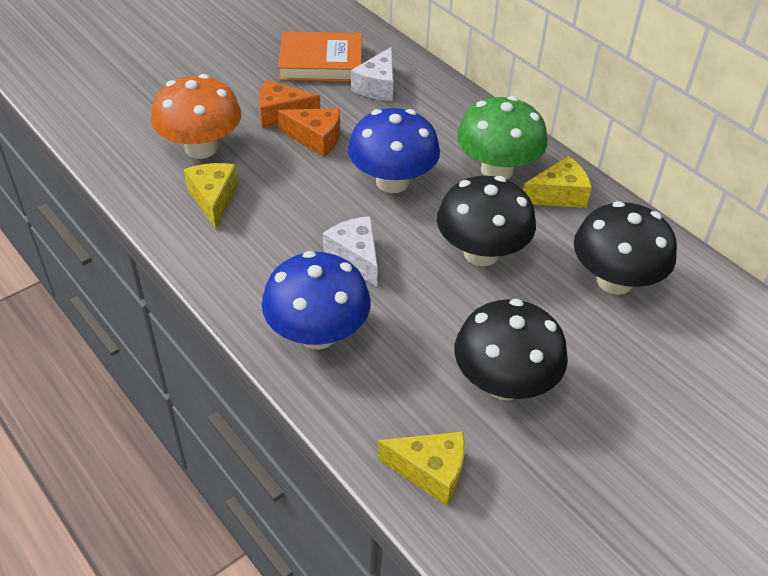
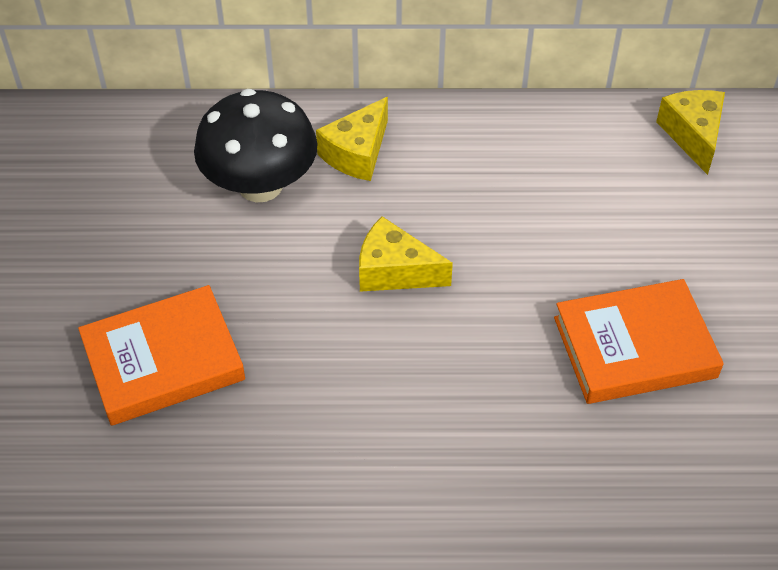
black mushroom: 3 -> 1
blue mushroom: 2 -> 0
green mushroom: 1 -> 0
orange book: 1 -> 2
orange cheese: 2 -> 0
orange mushroom: 1 -> 0
white cheese: 2 -> 0

